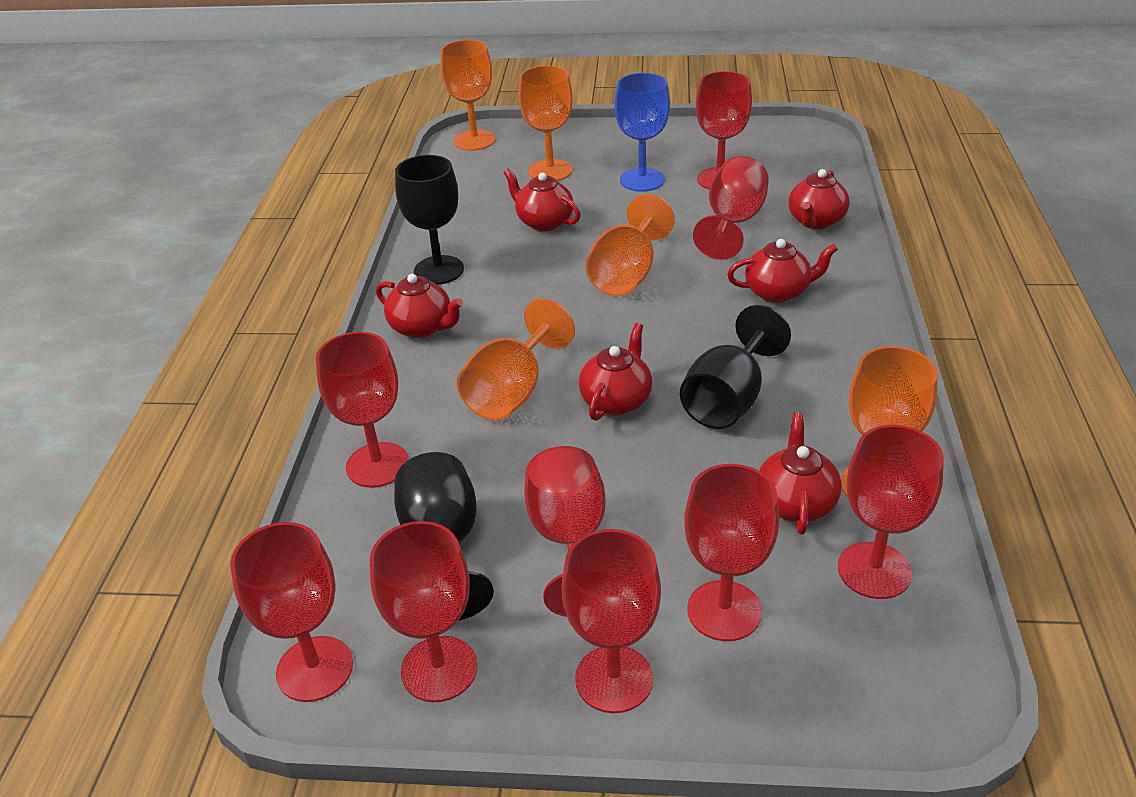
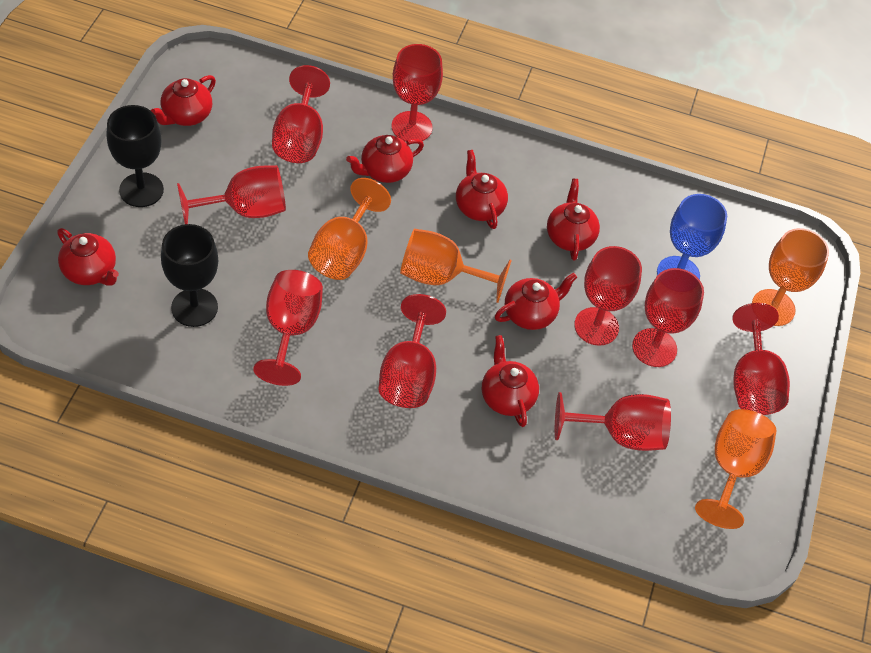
black goblet: 3 -> 2
orange goblet: 5 -> 4
red teapot: 6 -> 7

